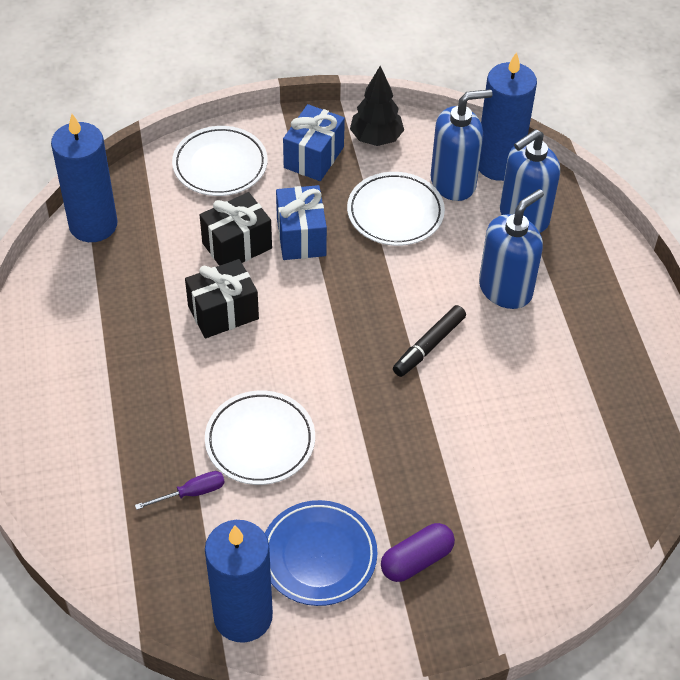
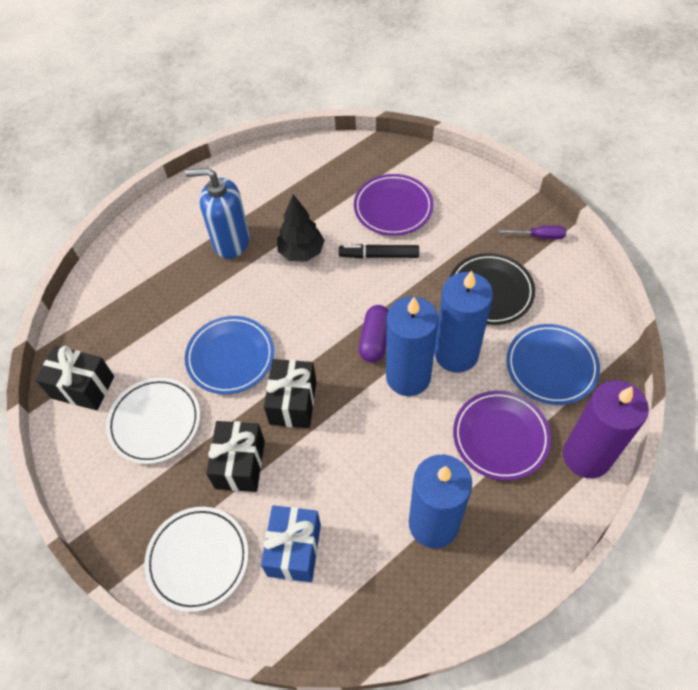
black gift: 2 -> 3
black plate: 0 -> 1
blue gift: 2 -> 1
blue plate: 1 -> 2
blue soap dispenser: 3 -> 1
purple candle: 0 -> 1
purple plate: 0 -> 2
white plate: 3 -> 2

